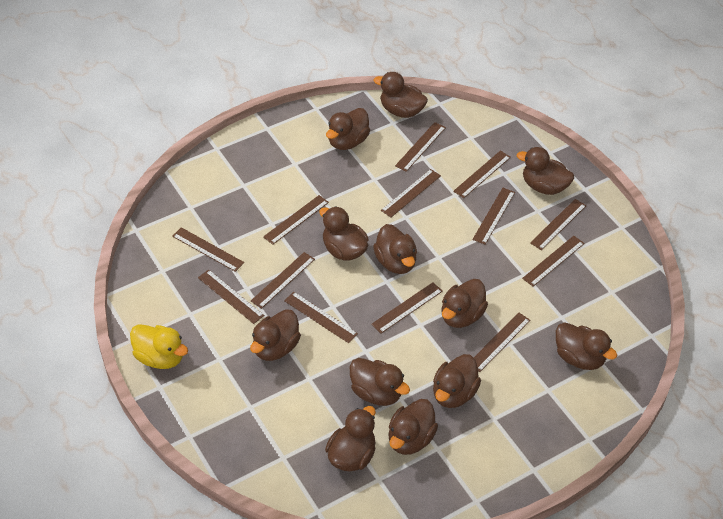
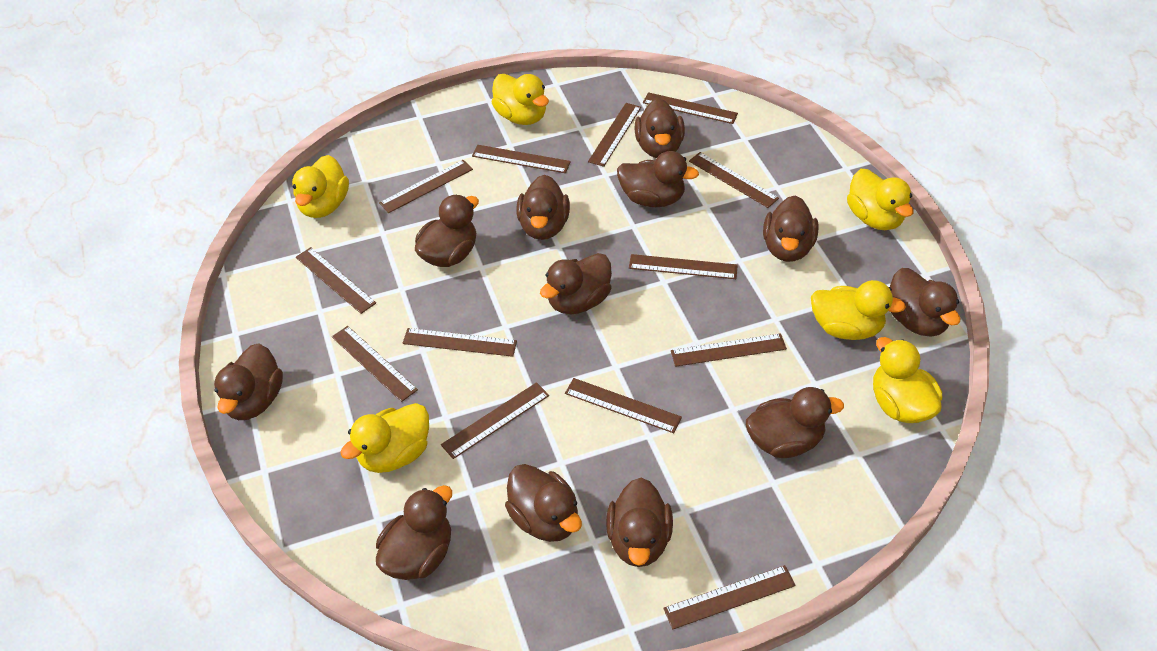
yellow duck: 1 -> 6

